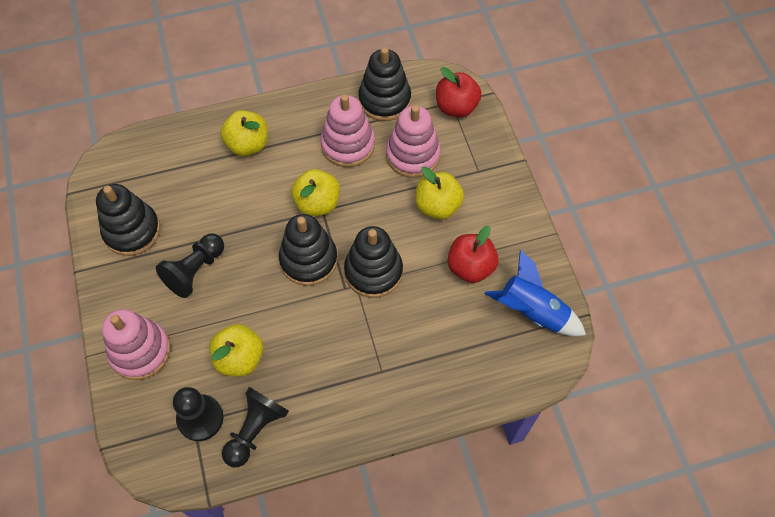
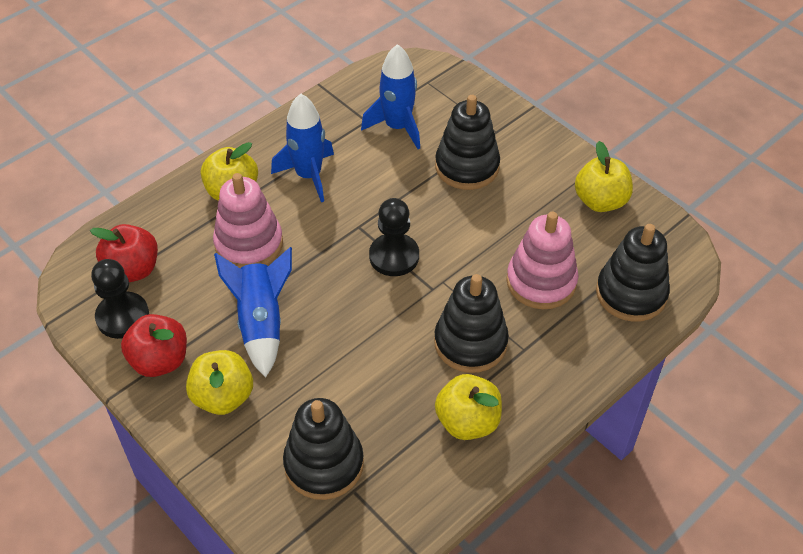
black pawn: 3 -> 2
blue rocket: 1 -> 3
pink stacking toy: 3 -> 2

